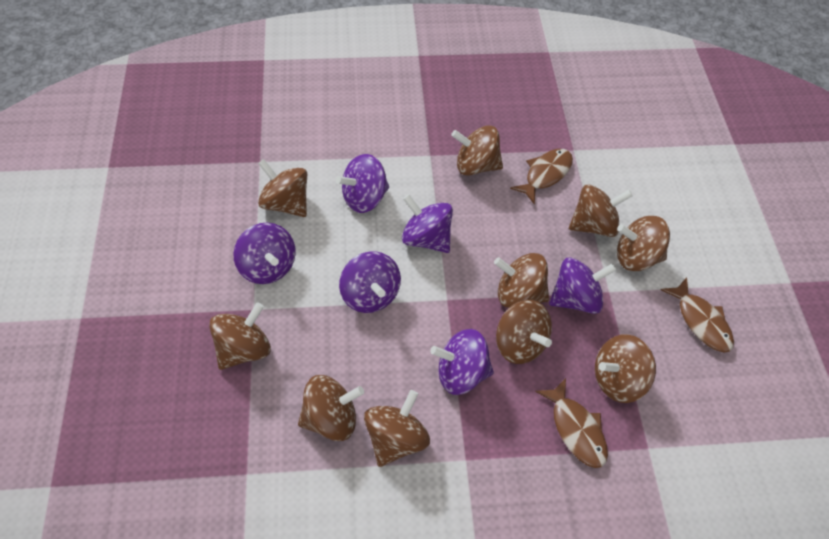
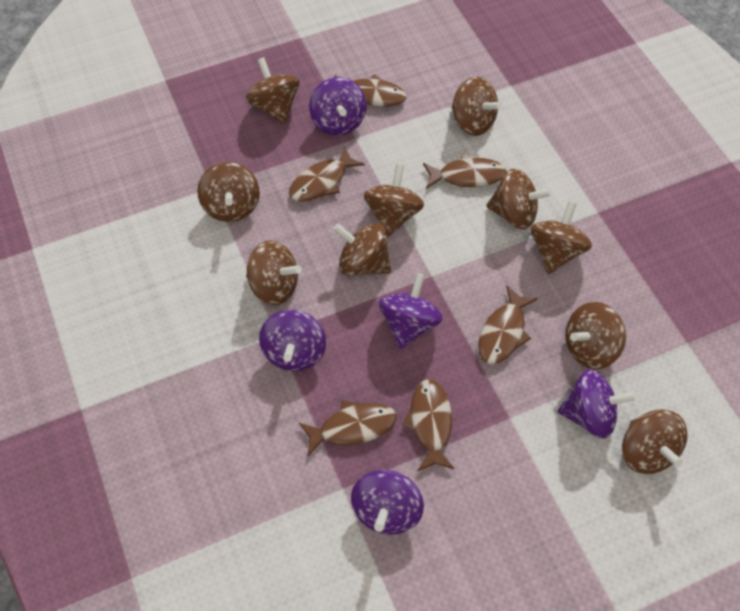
brown fish: 3 -> 6
purple spinning top: 6 -> 5

